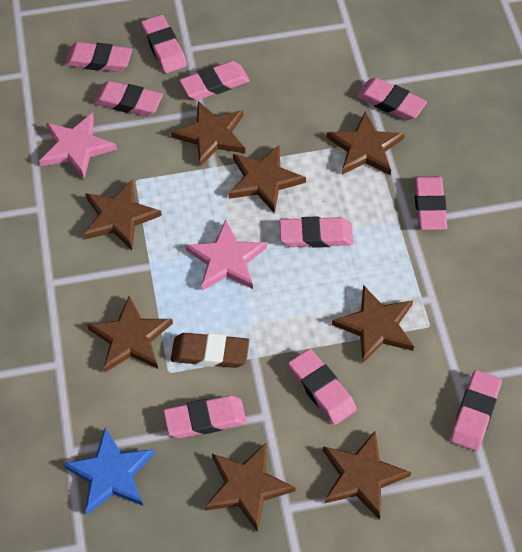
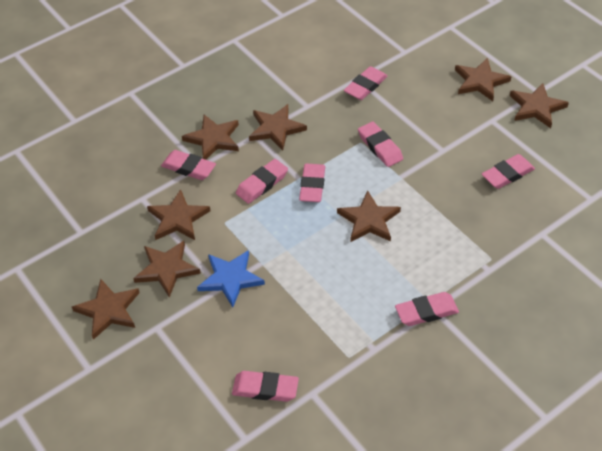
brown eraser: 1 -> 0
pink eraser: 10 -> 8
pink star: 2 -> 0

